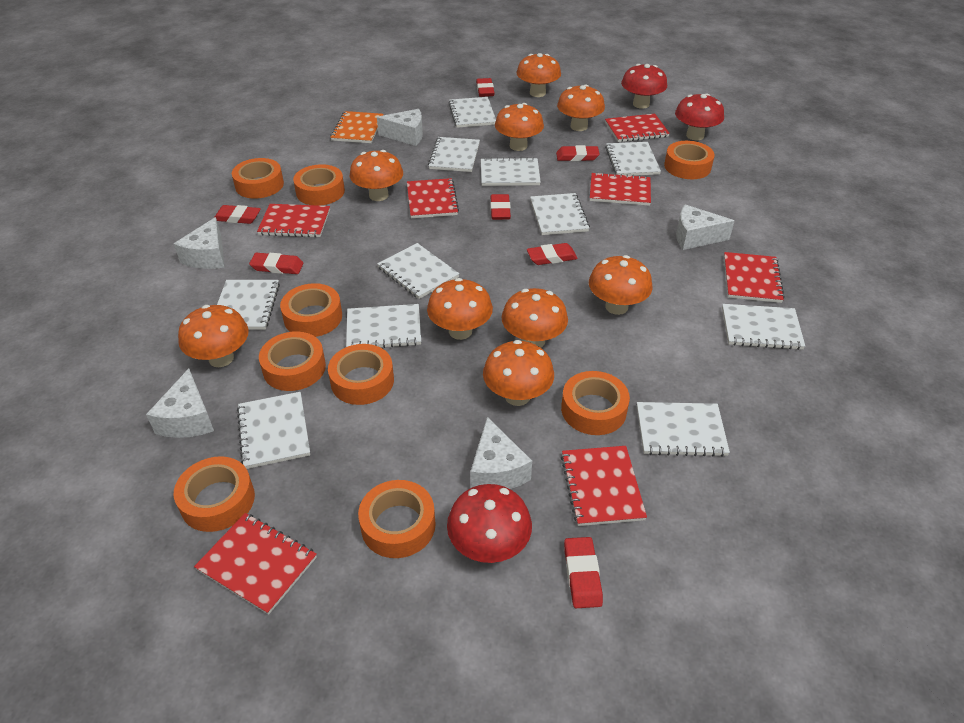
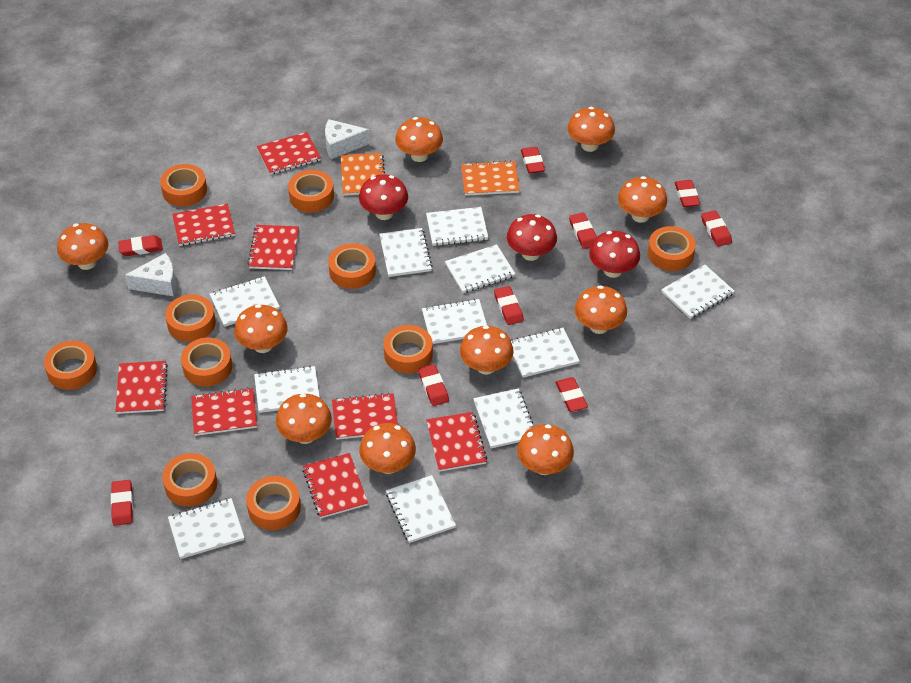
orange mushroom: 9 -> 10
orange notebook: 1 -> 2
orange tape: 9 -> 10
red eraser: 7 -> 9
red notebook: 7 -> 8
white cheese: 5 -> 2

